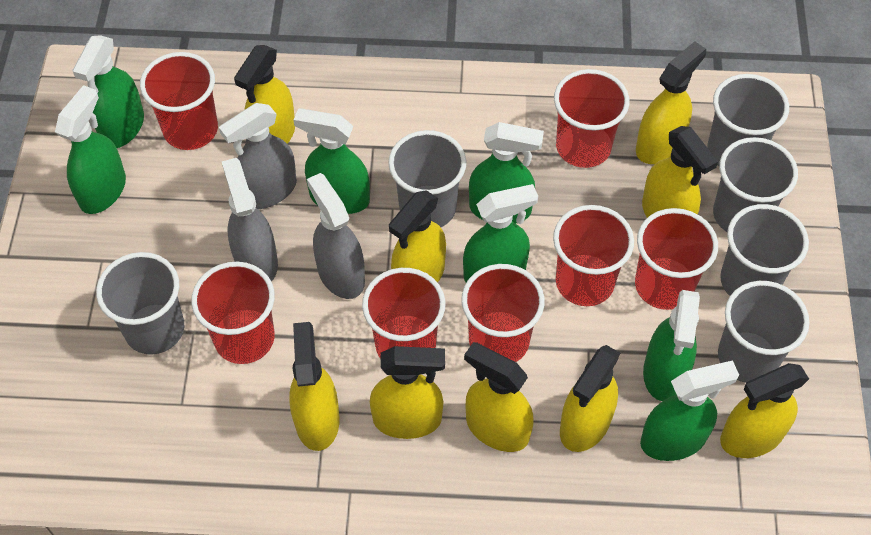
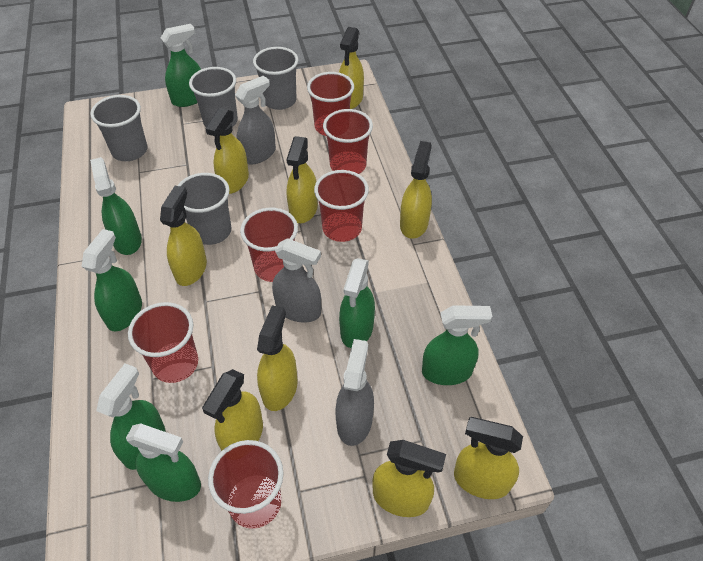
grey cup: 6 -> 4
red cup: 7 -> 6

